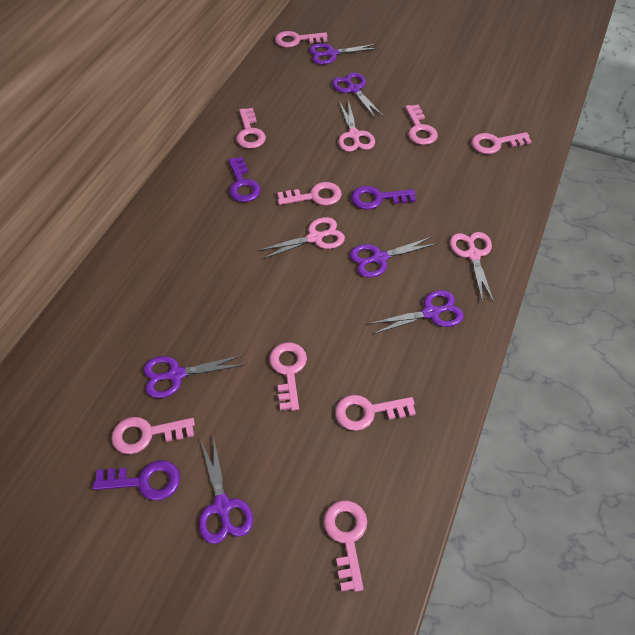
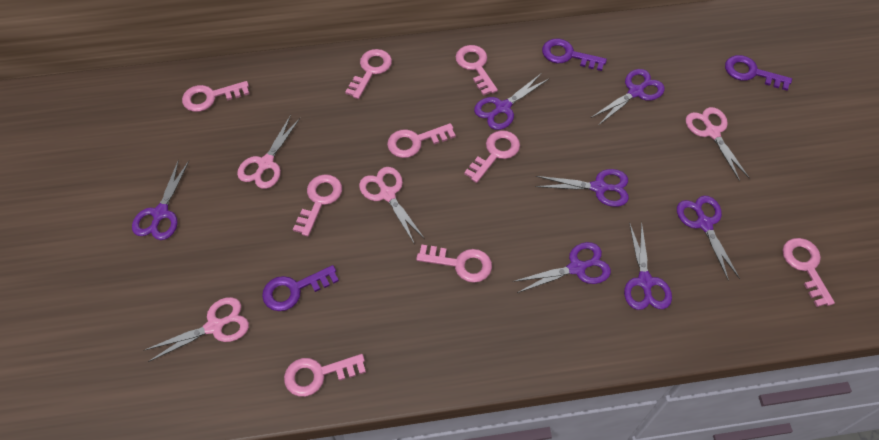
pink scissors: 3 -> 4
purple scissors: 6 -> 7

